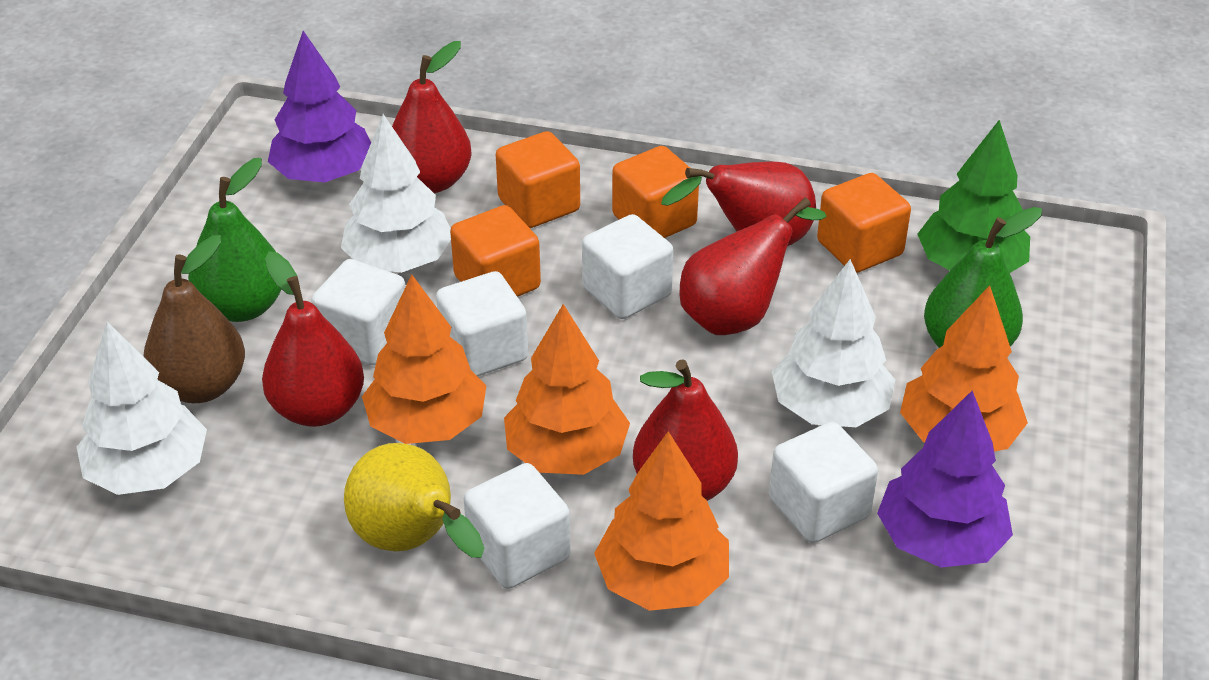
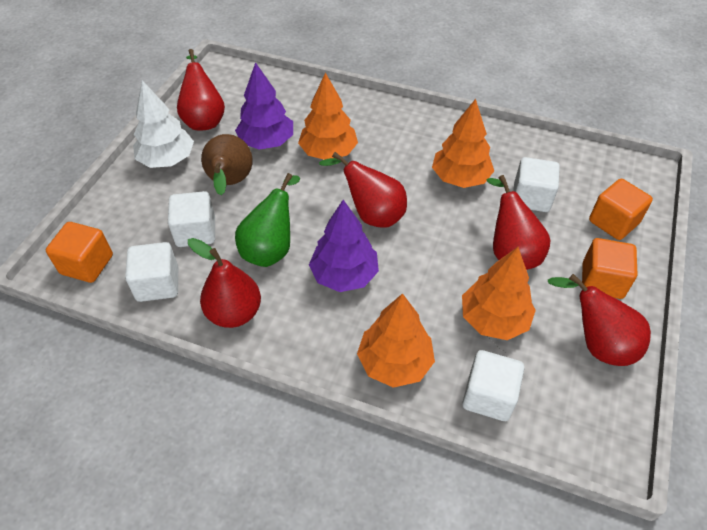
green pear: 2 -> 1
green tree: 1 -> 0
orange cube: 4 -> 3
white cube: 5 -> 4
white tree: 3 -> 1
yellow pear: 1 -> 0

